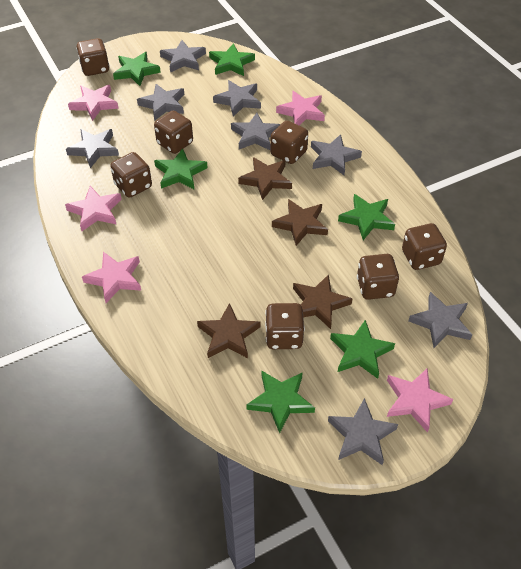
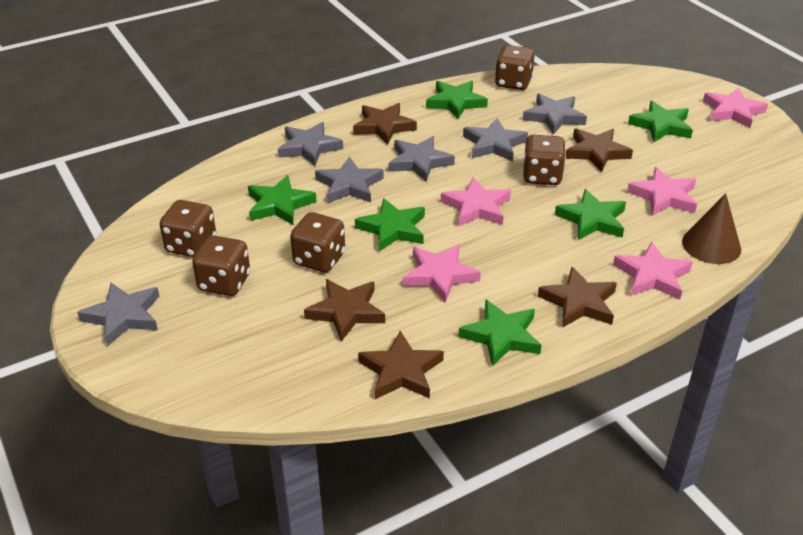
brown cone: 0 -> 1
brown dice: 7 -> 5
brown star: 4 -> 5
grey star: 8 -> 6

